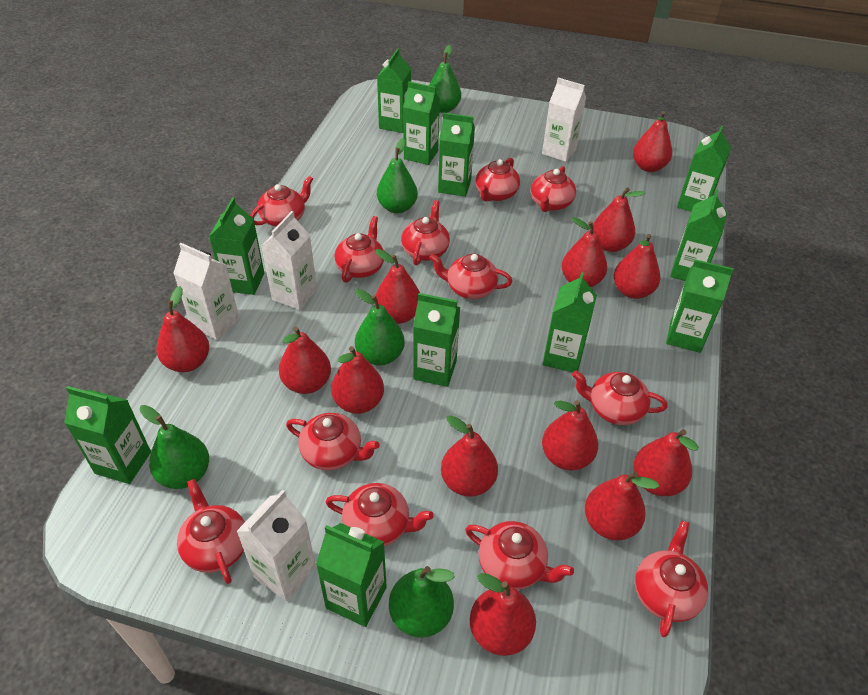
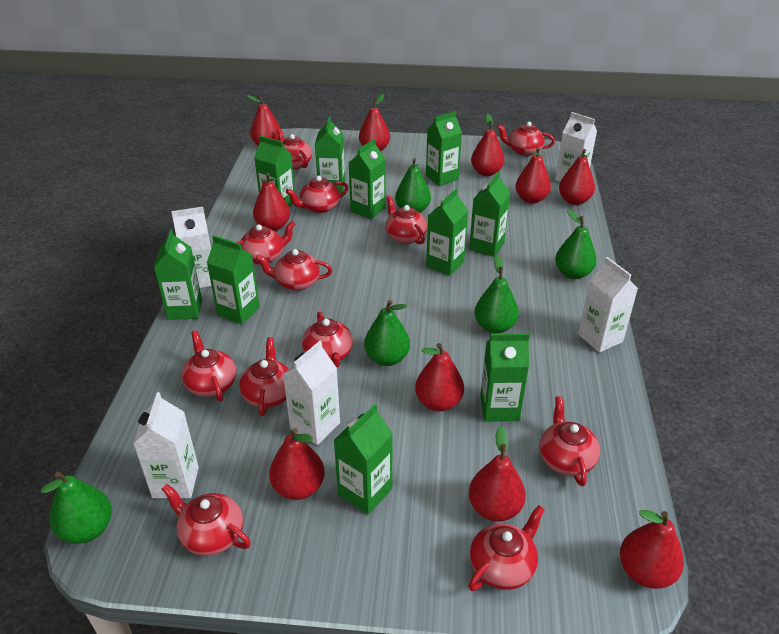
green carton: 11 -> 10
red pear: 13 -> 10
white carton: 4 -> 5

